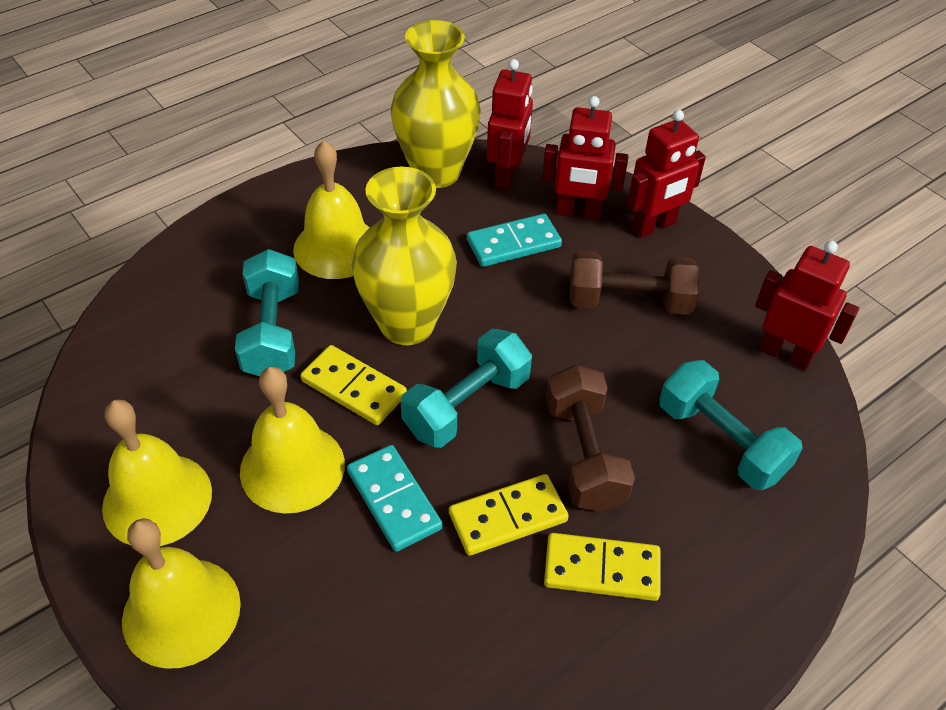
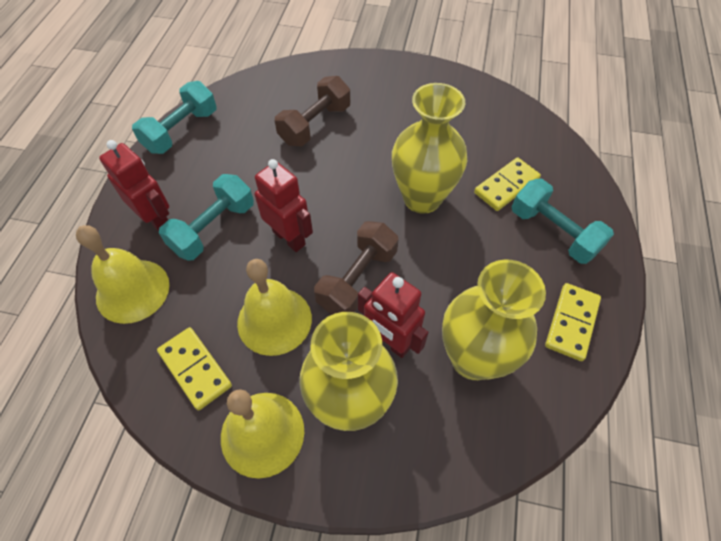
red robot: 4 -> 3
turquoise domino: 2 -> 0
yellow bell: 4 -> 3
yellow vase: 2 -> 3

